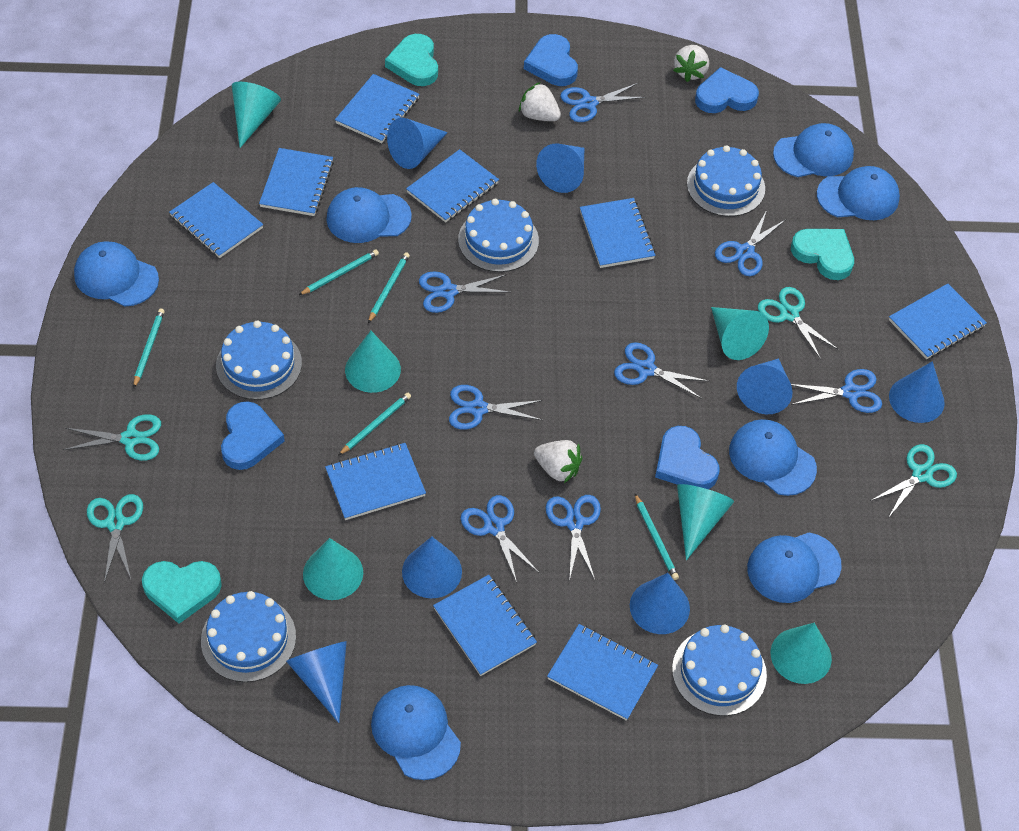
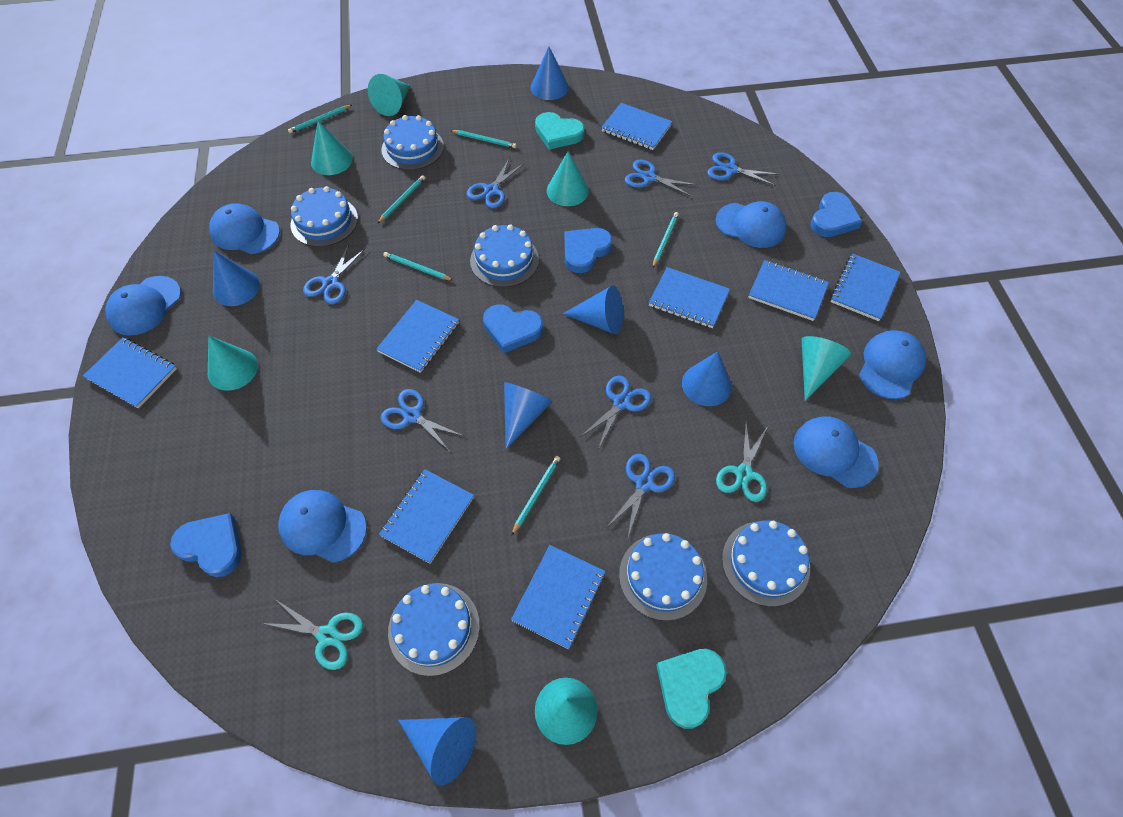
blue cake: 5 -> 6
blue cap: 7 -> 6
blue cone: 7 -> 6
blue notebook: 9 -> 8
blue scissors: 8 -> 7
turquoise heart: 3 -> 2
turquoise pencil: 5 -> 6
turquoise scissors: 4 -> 2
white strawberry: 3 -> 0

